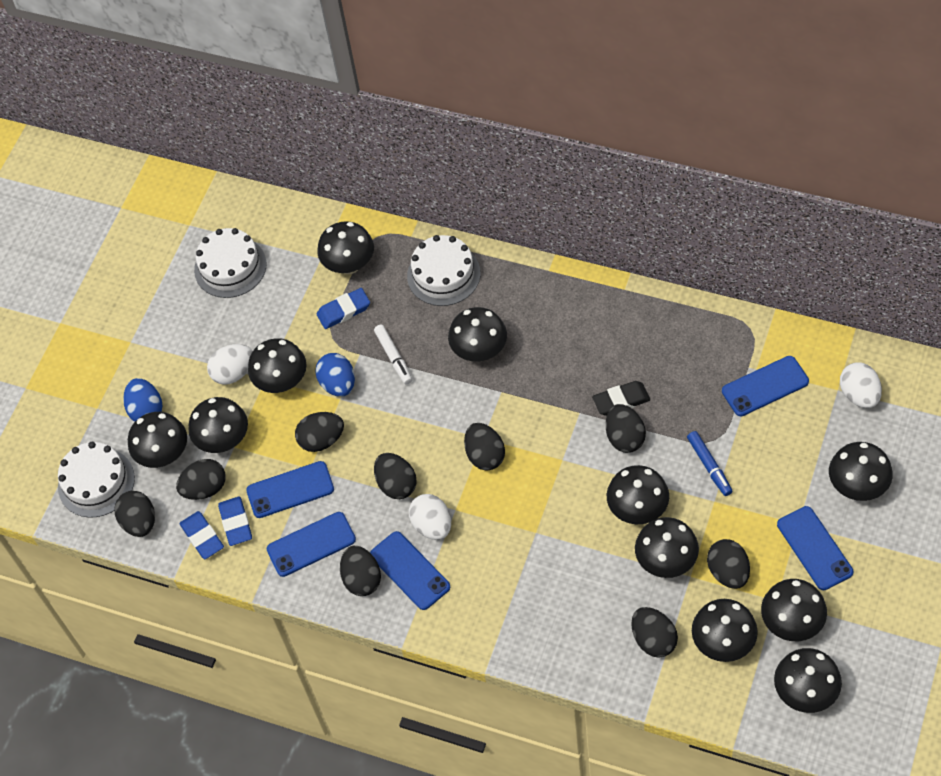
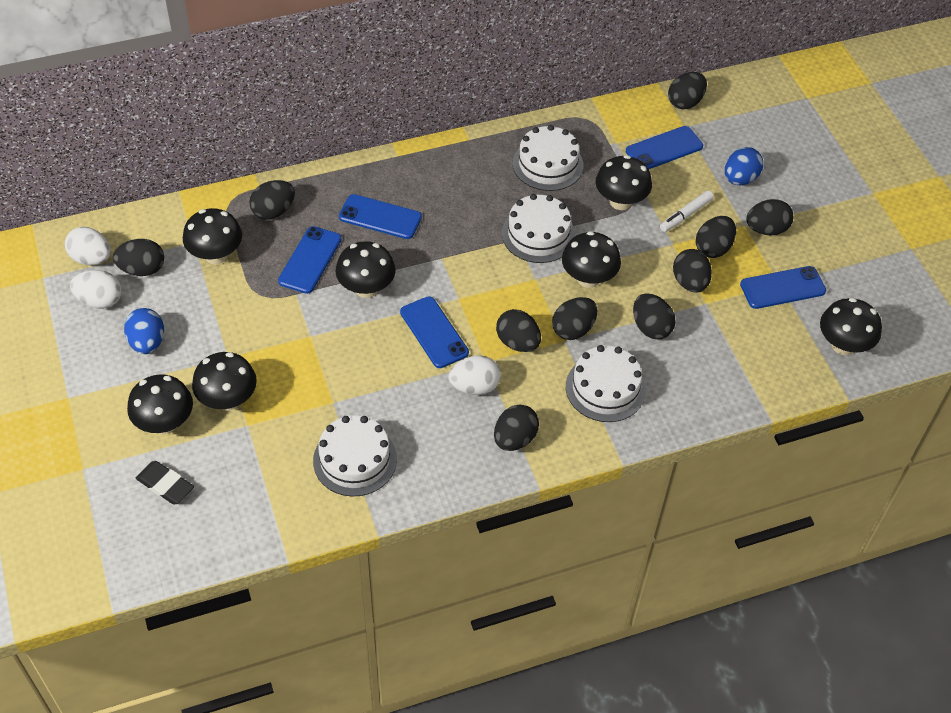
black egg: 9 -> 10
black mushroom: 11 -> 7
blue eraser: 3 -> 0
blue marker: 1 -> 0
white cake: 3 -> 4

